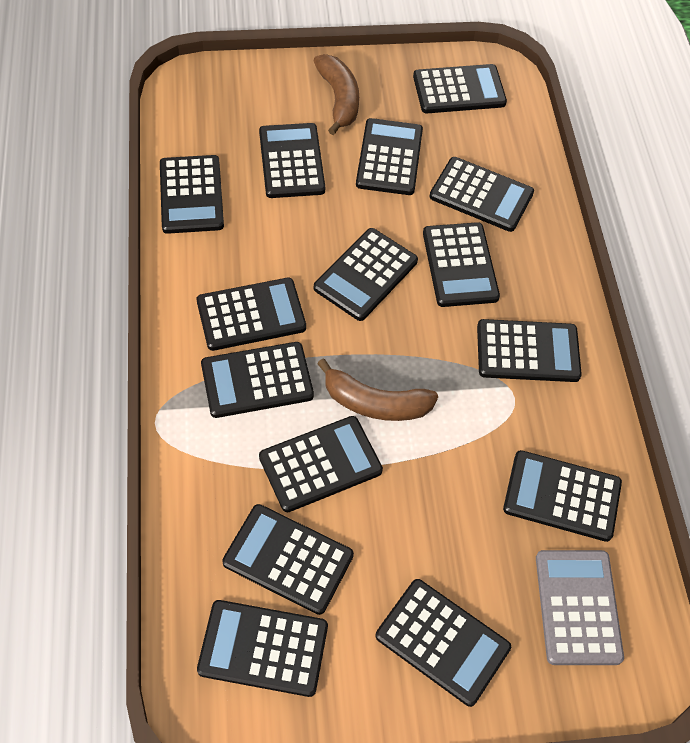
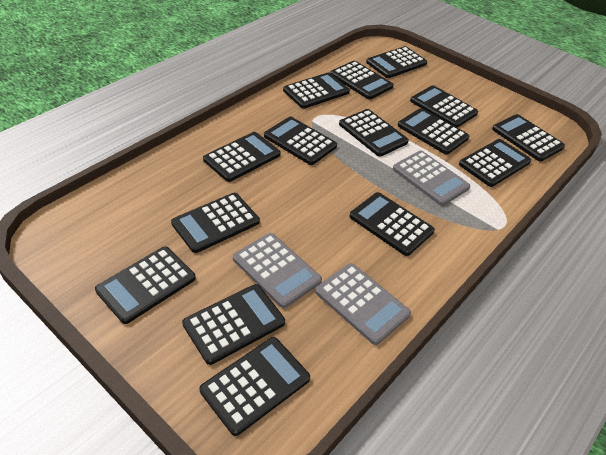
brown banana: 2 -> 0
grey calculator: 1 -> 3

